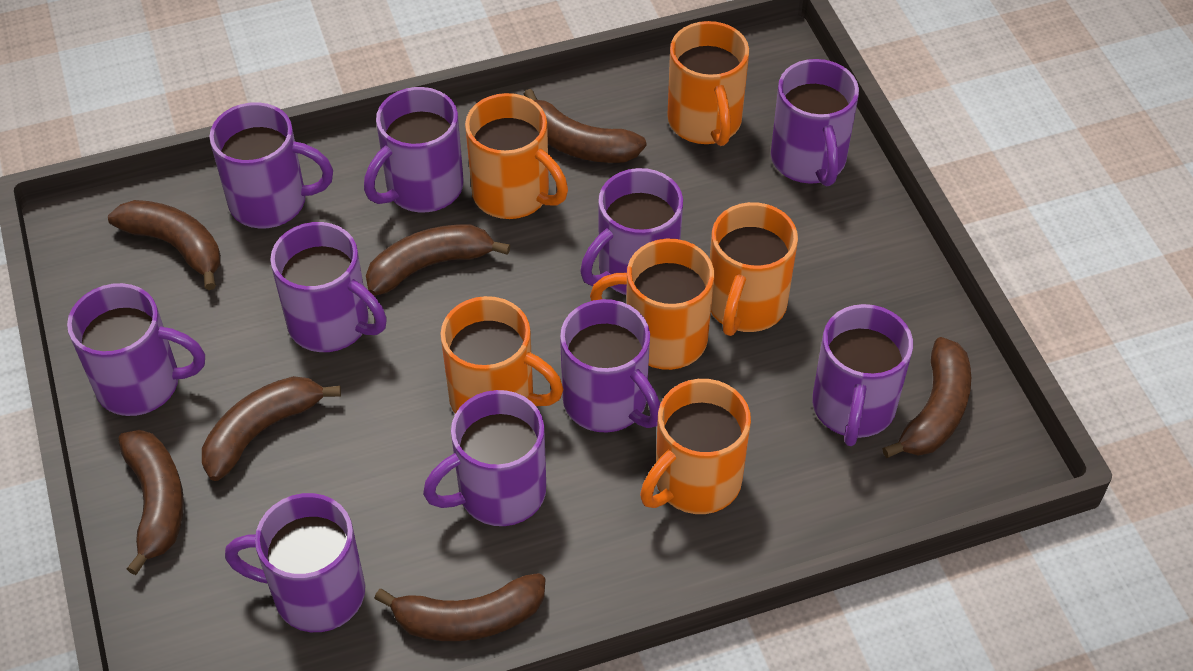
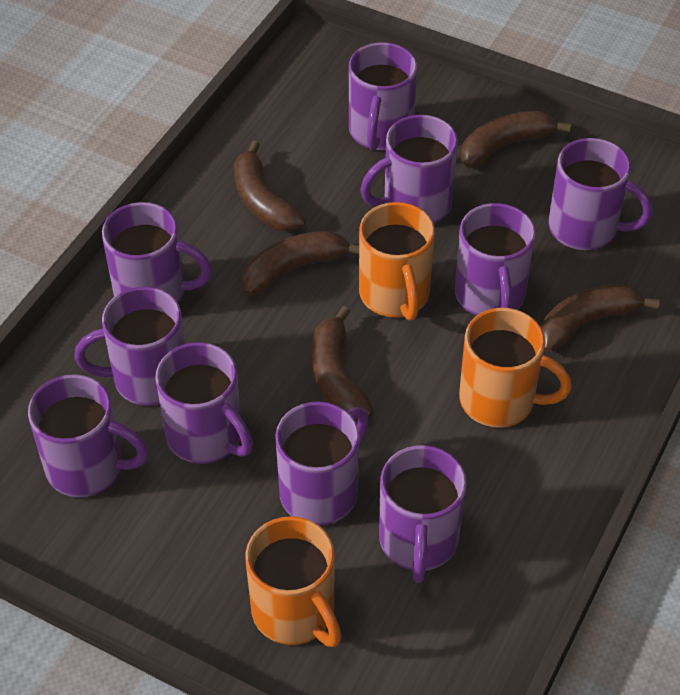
brown banana: 7 -> 5
orange mug: 6 -> 3

